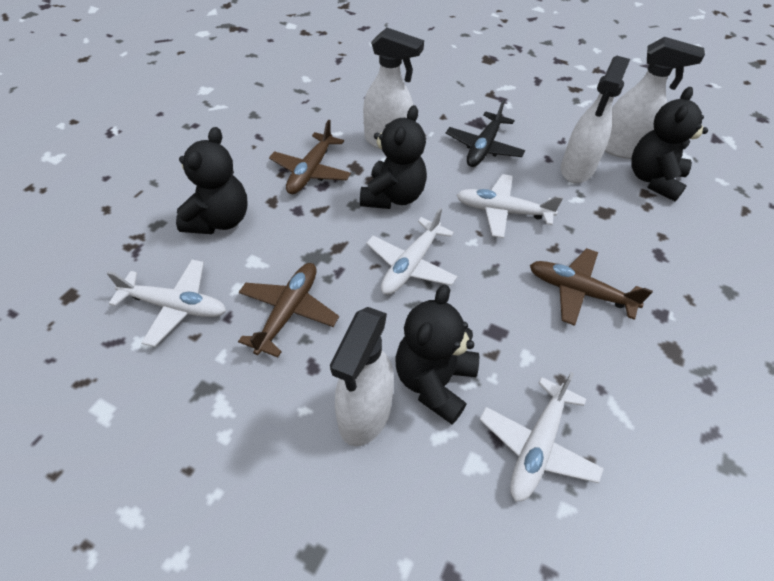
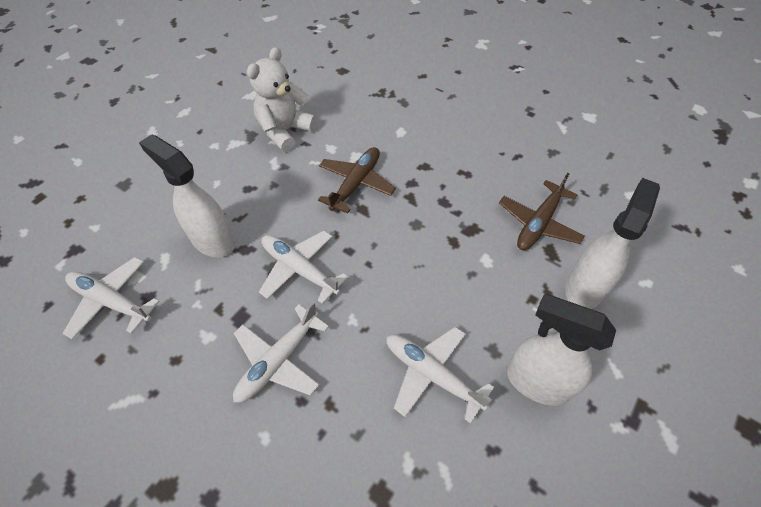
black plane: 1 -> 0
black teddy bear: 4 -> 0
brown plane: 3 -> 2
white spray bottle: 4 -> 3
white teddy bear: 0 -> 1

